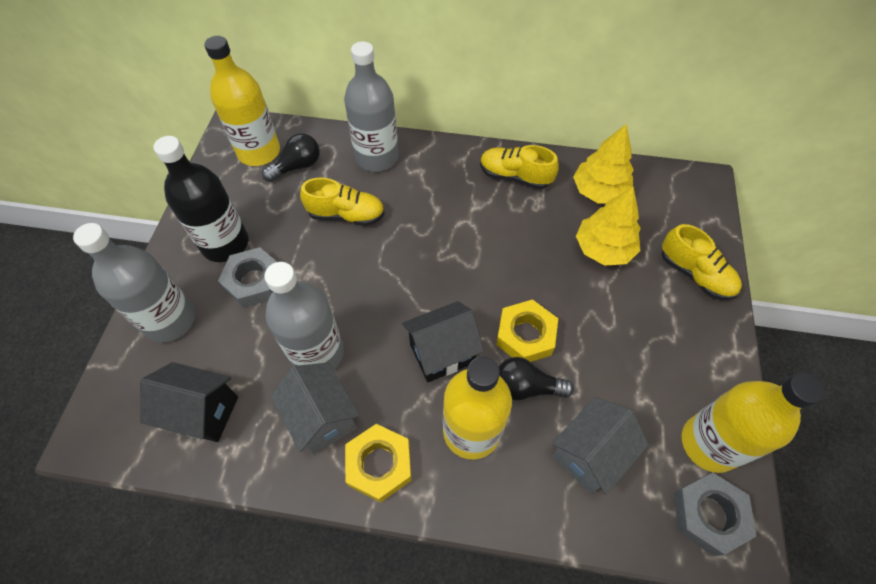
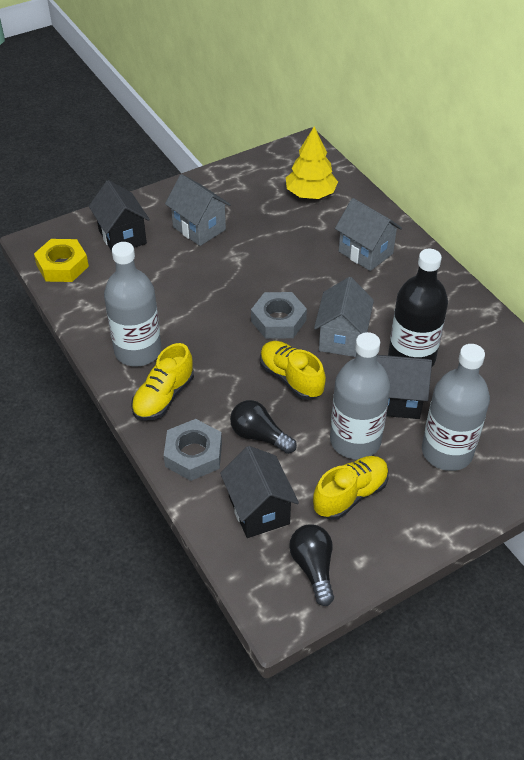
black house: 2 -> 3
grey house: 2 -> 3
yellow bottle: 3 -> 0
yellow nut: 2 -> 1
yellow tree: 2 -> 1

